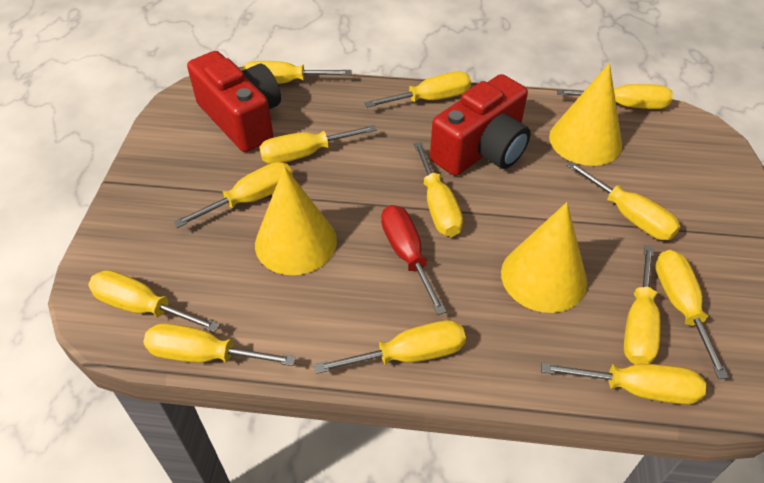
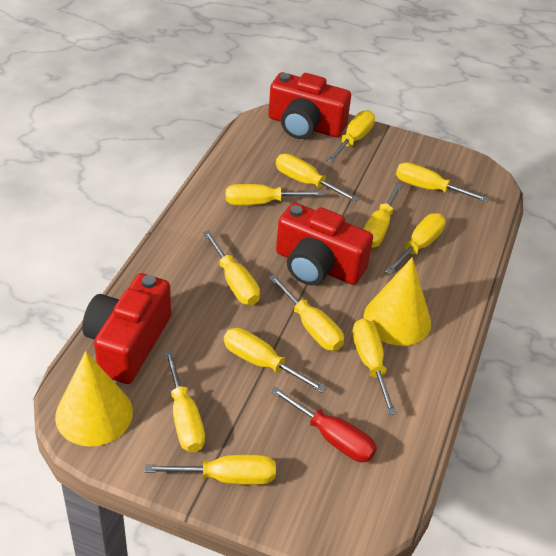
red camera: 2 -> 3
yellow cone: 3 -> 2
yellow screwdriver: 13 -> 12

